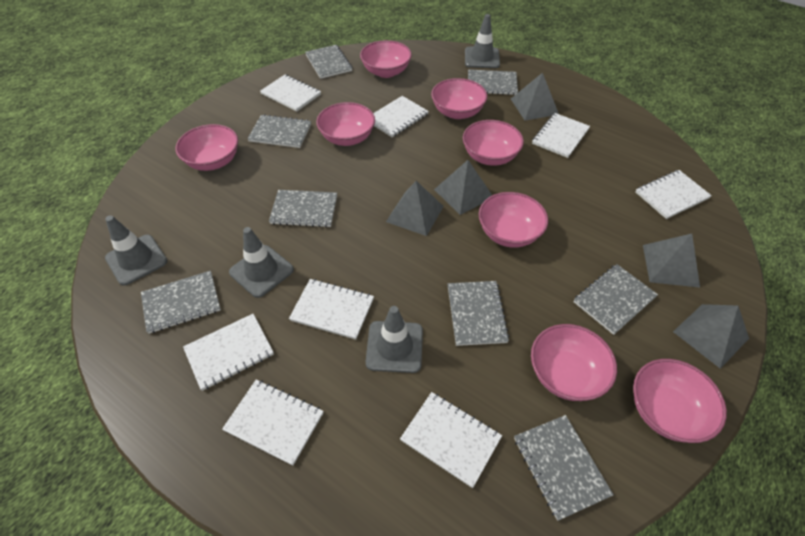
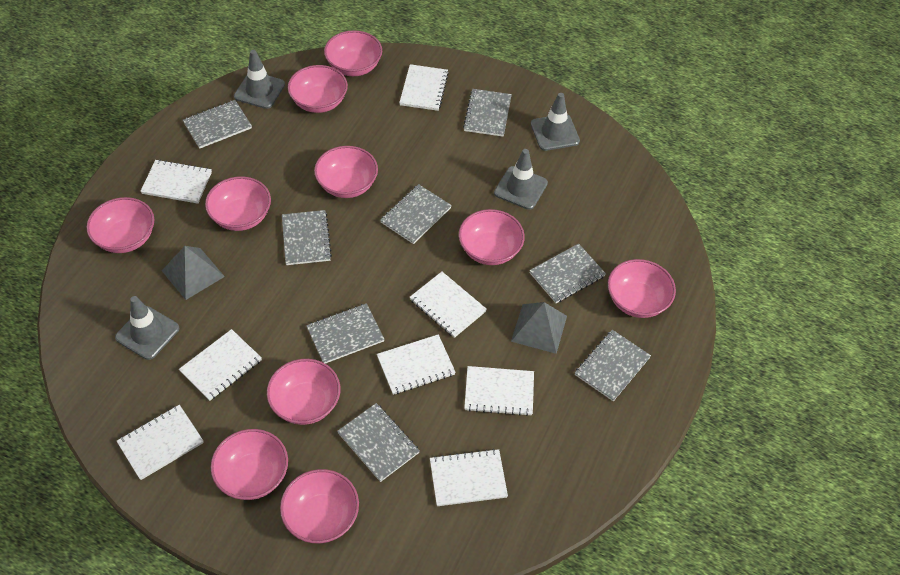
grey pyramid: 5 -> 2
pink bowl: 8 -> 10

